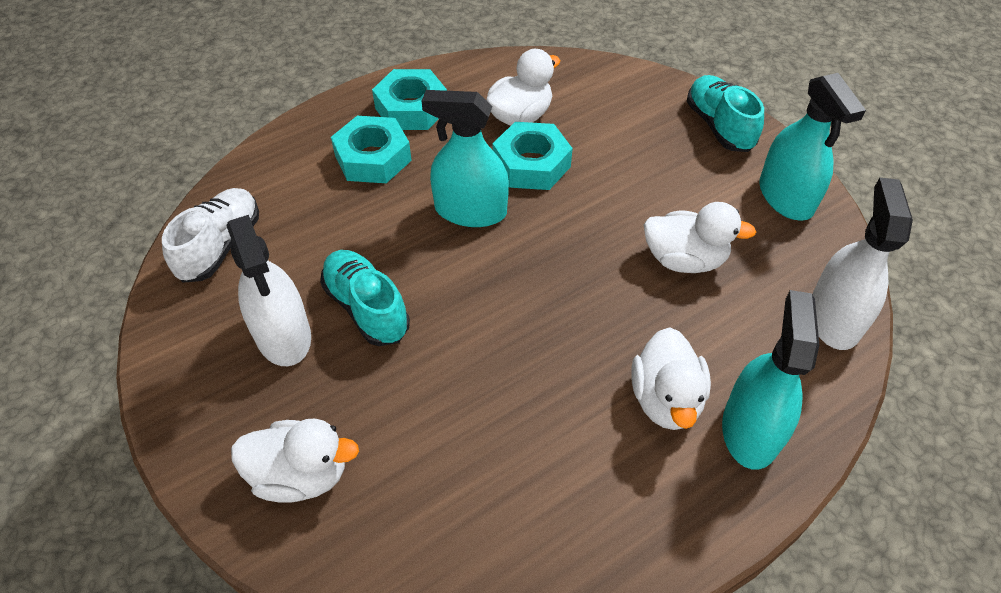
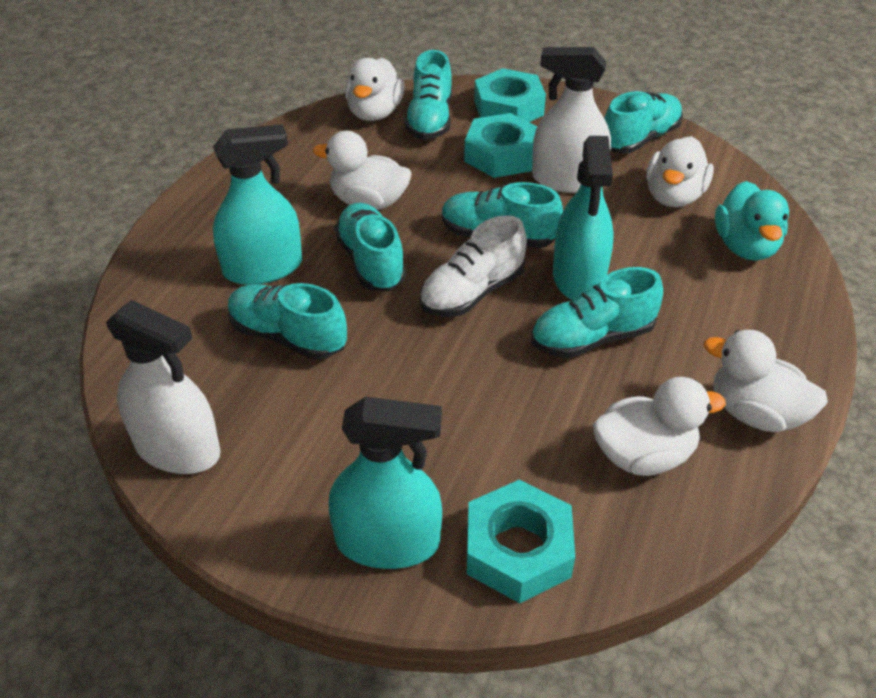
turquoise duck: 0 -> 1
turquoise shoe: 2 -> 6
white duck: 4 -> 5

